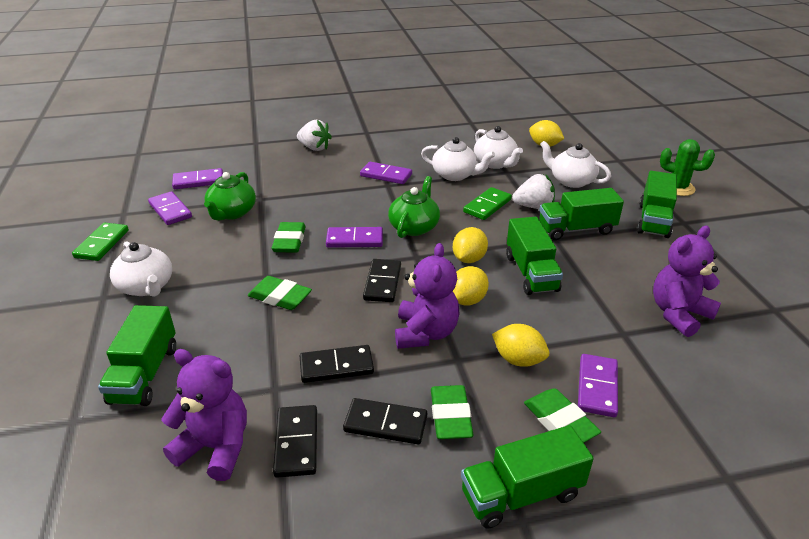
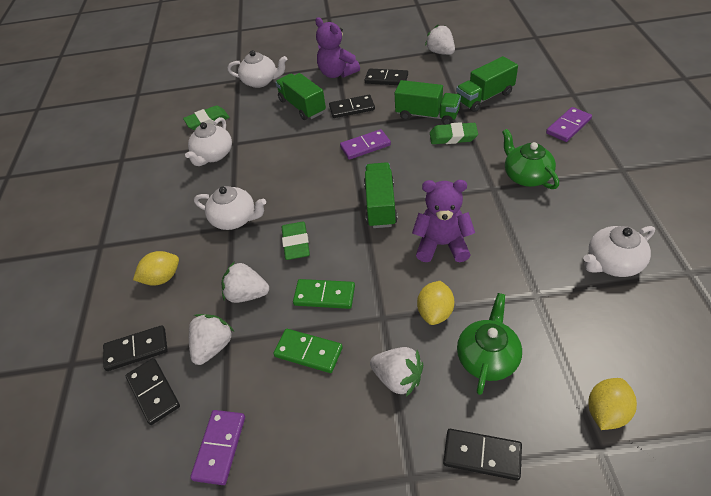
black domino: 4 -> 5
green cactus: 1 -> 0
green eraser: 4 -> 3
green truck: 5 -> 4
purple domino: 5 -> 3
purple teddy bear: 3 -> 2
white strawberry: 2 -> 4
yellow lemon: 4 -> 3

